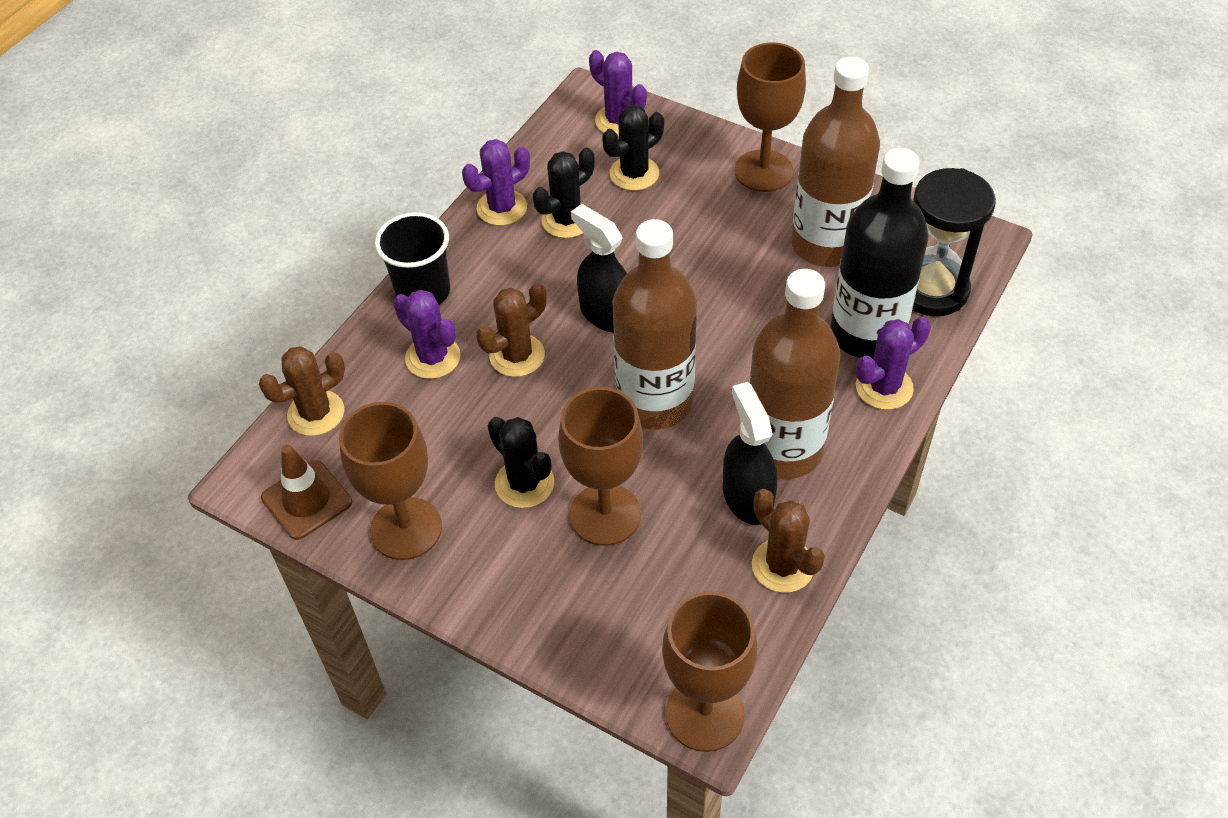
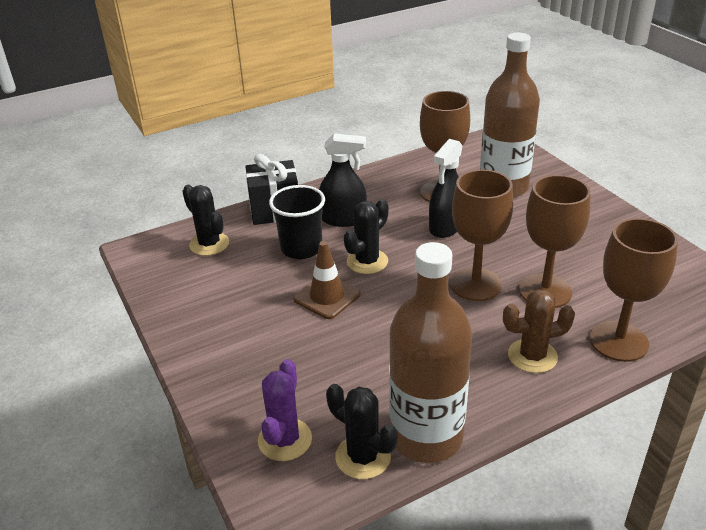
black bottle: 1 -> 0
black gift: 0 -> 1
black hourglass: 1 -> 0
brown bottle: 3 -> 2
brown cactus: 3 -> 1
purple cactus: 4 -> 1

